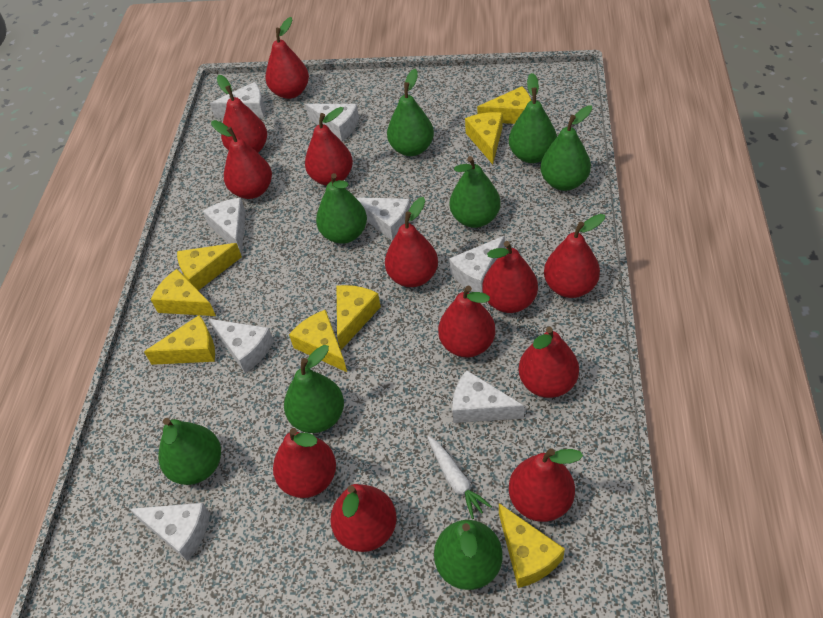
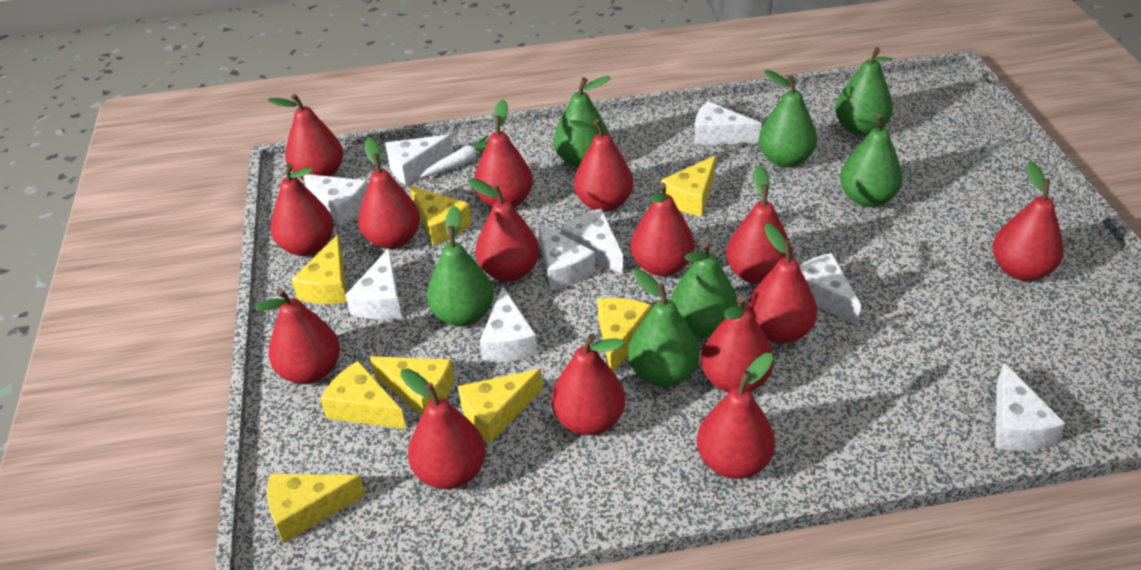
green pear: 8 -> 7
red pear: 12 -> 15
white cheese: 8 -> 9

